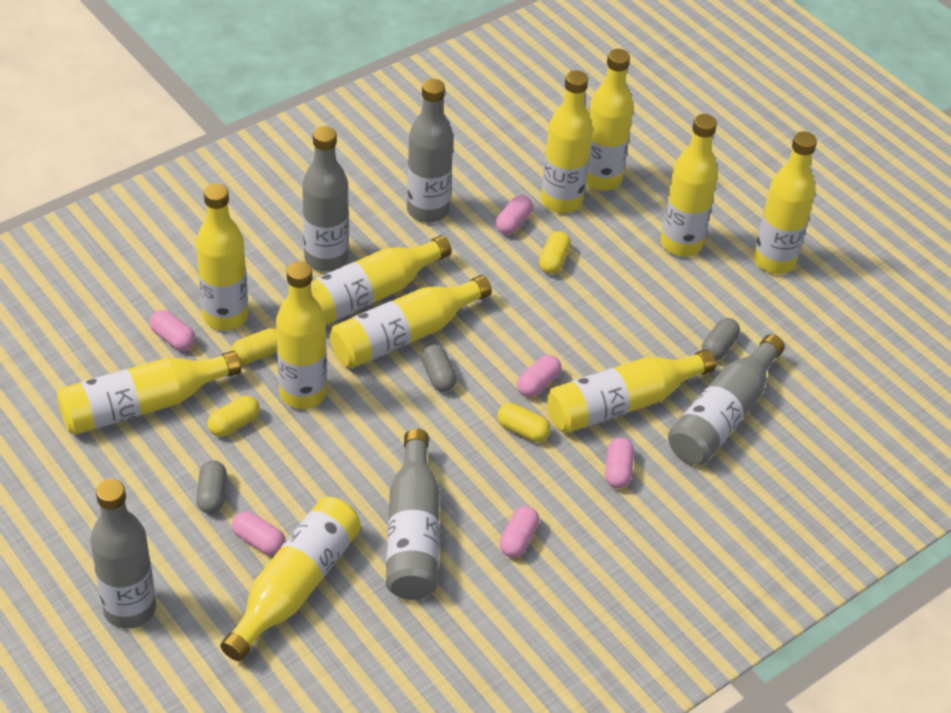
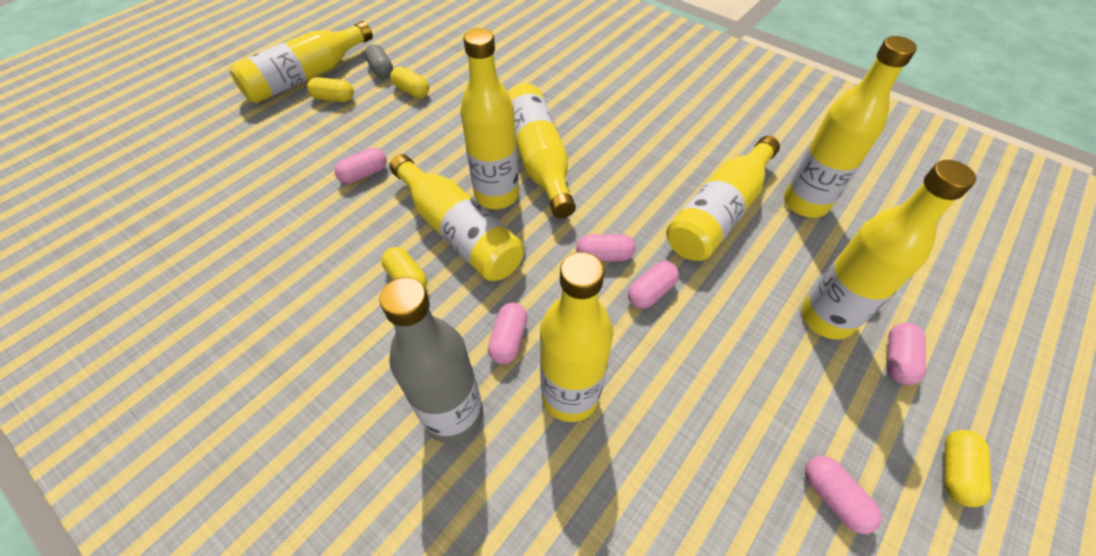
grey bottle: 5 -> 1
grey capsule: 3 -> 1
yellow bottle: 11 -> 8

